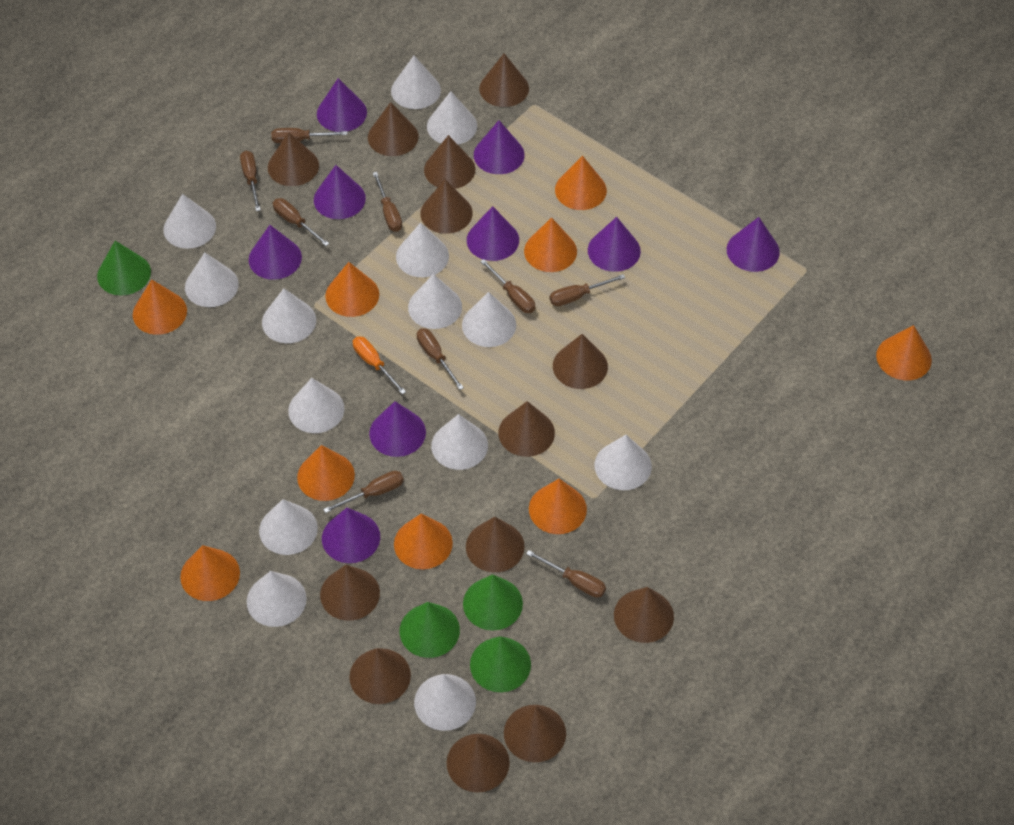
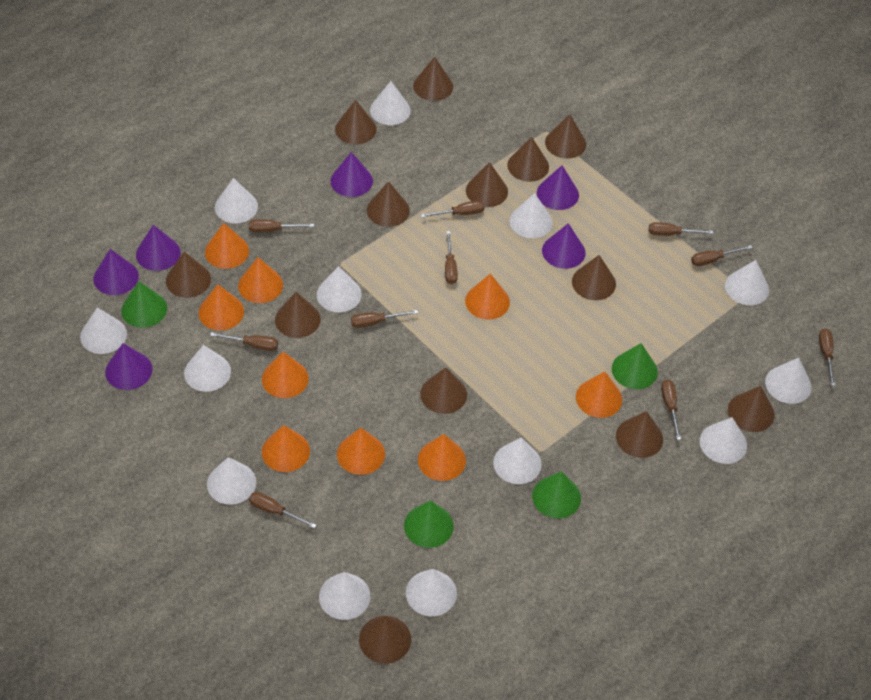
brown screwdriver: 9 -> 10
orange screwdriver: 1 -> 0
purple cone: 9 -> 6
white cone: 14 -> 13

